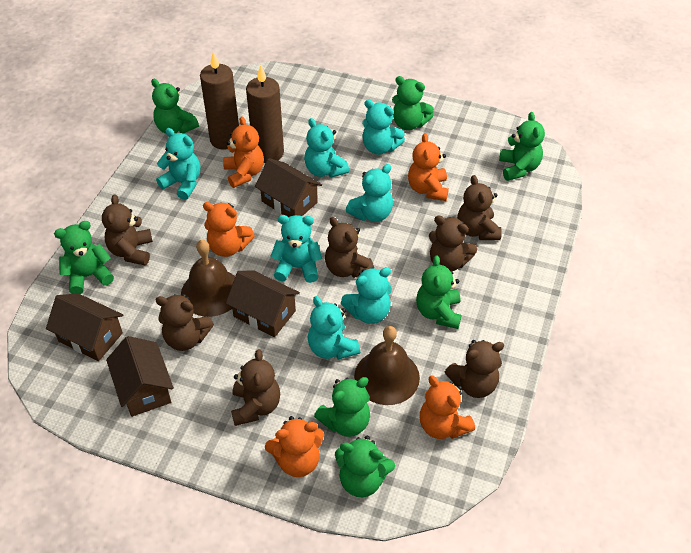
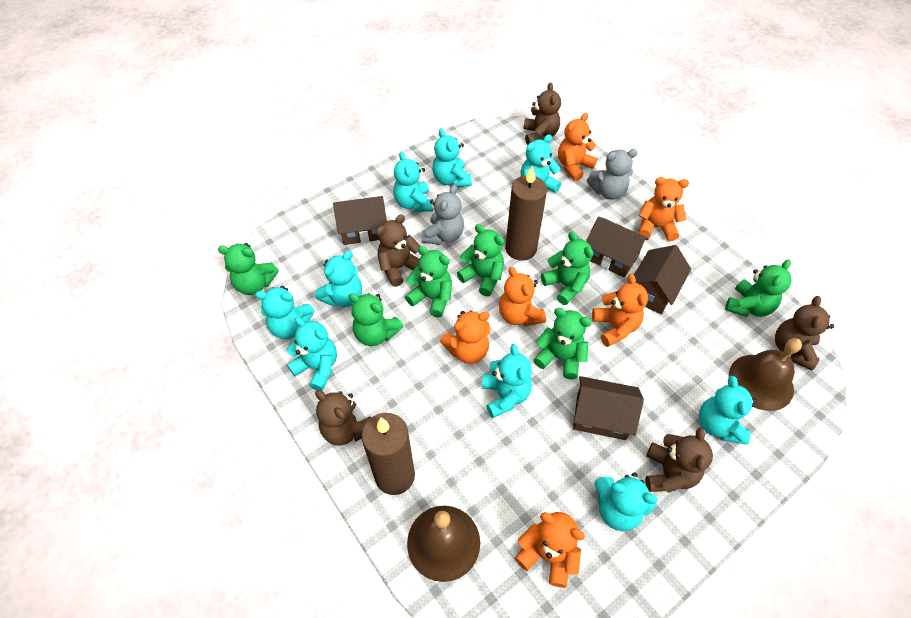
brown teddy bear: 7 -> 5
grey teddy bear: 0 -> 2
orange teddy bear: 5 -> 6
turquoise teddy bear: 7 -> 9

